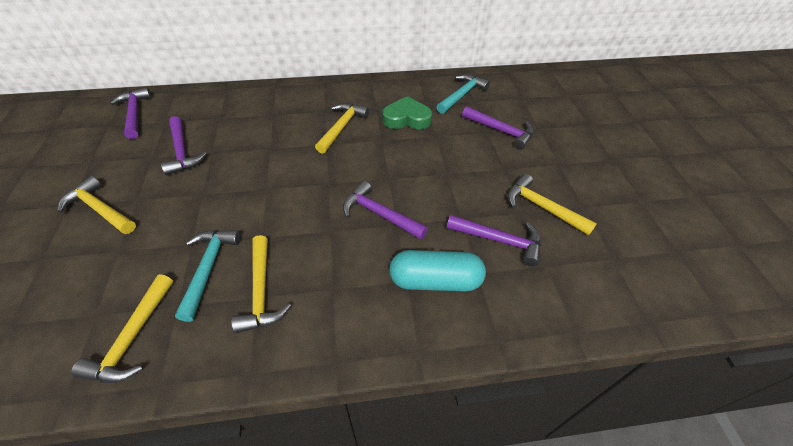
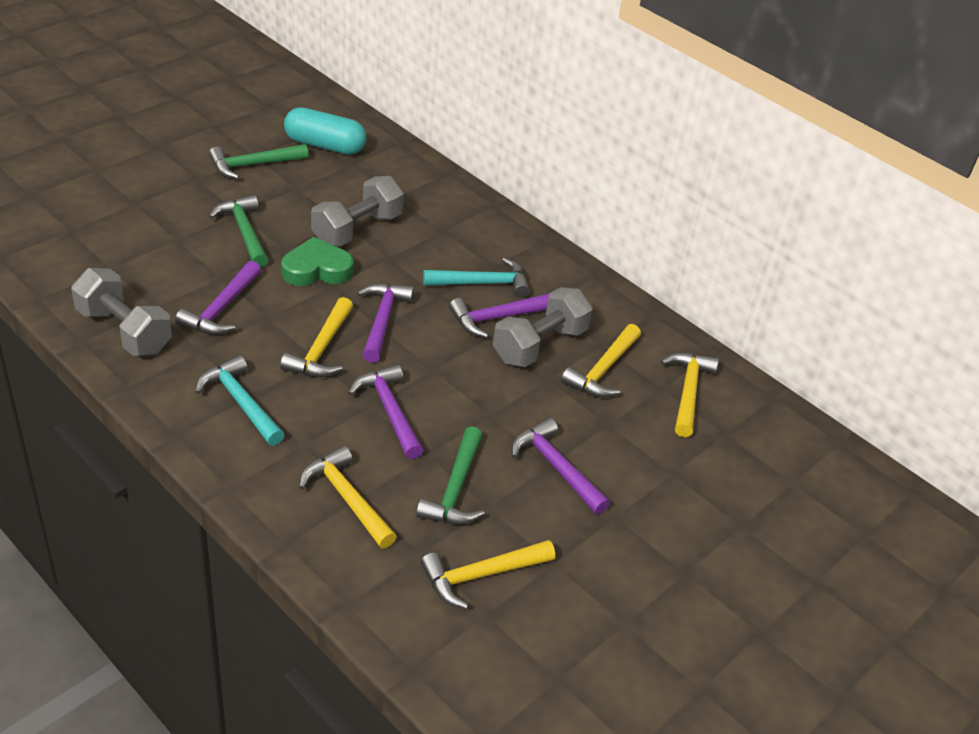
green hammer: 0 -> 3
grey dumbbell: 0 -> 3

